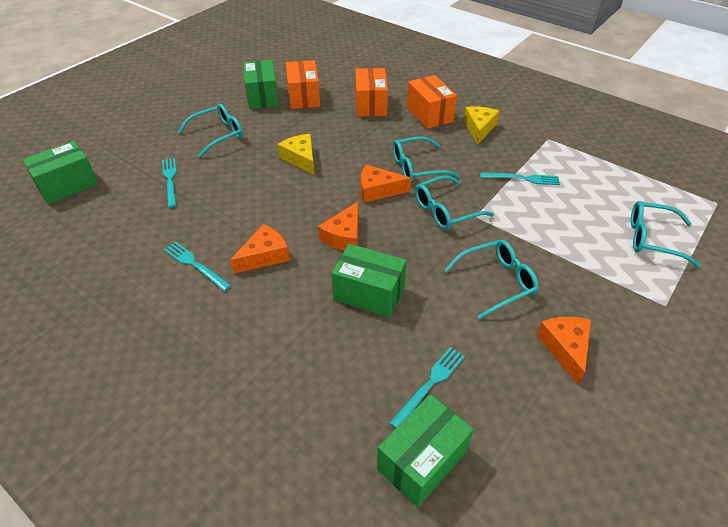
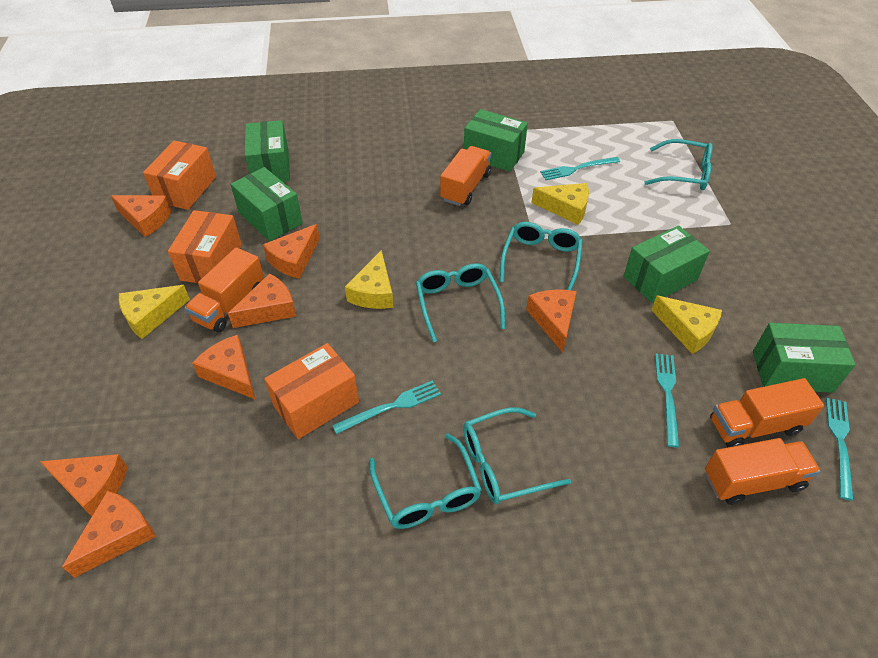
green box: 4 -> 5
orange cheese: 4 -> 7
orange truck: 0 -> 4
yellow cheese: 2 -> 4

